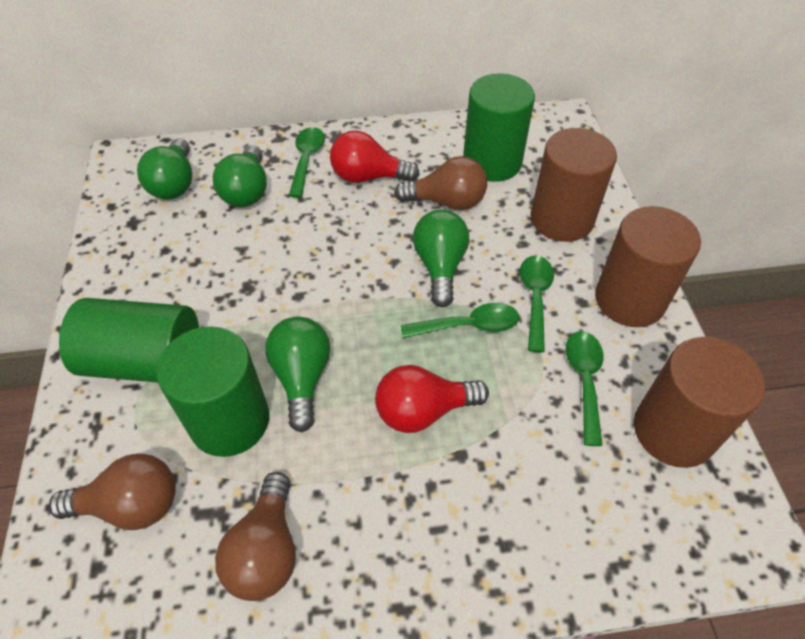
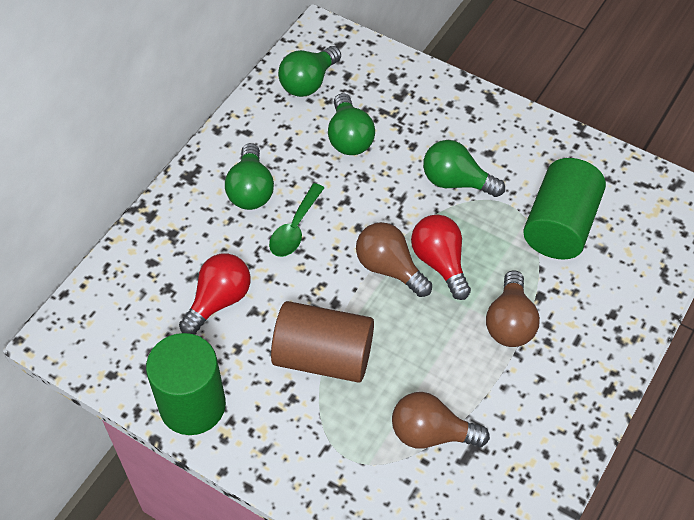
brown cylinder: 3 -> 1
green cylinder: 3 -> 2
green spoon: 4 -> 1

